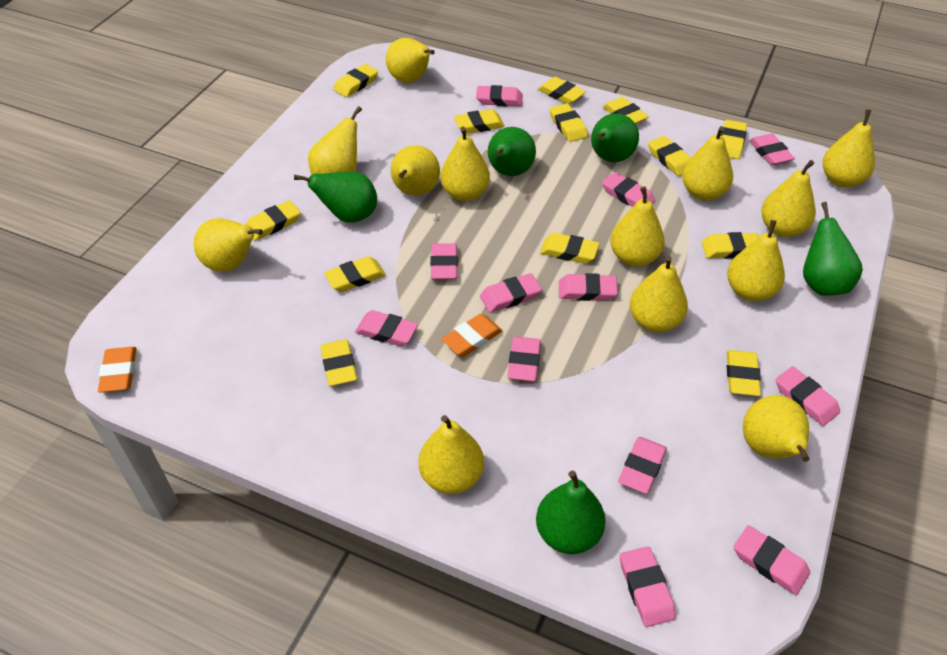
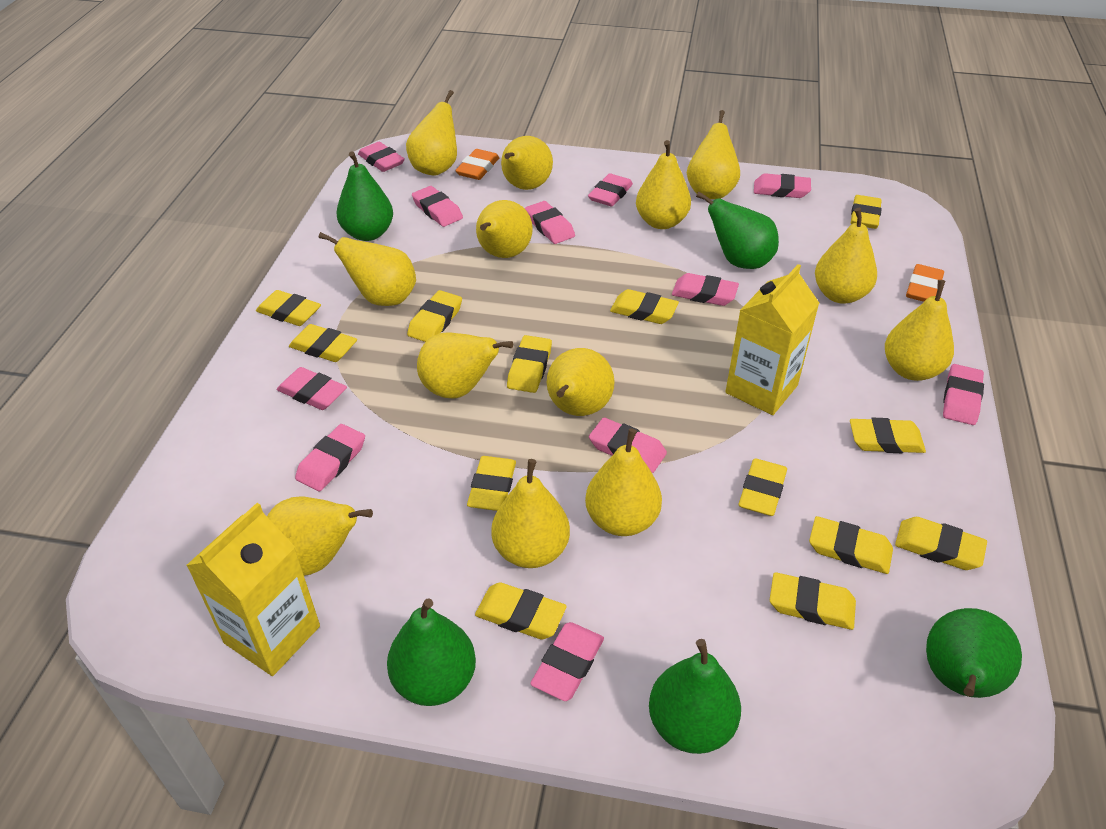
pink eraser: 12 -> 11
yellow carton: 0 -> 2

